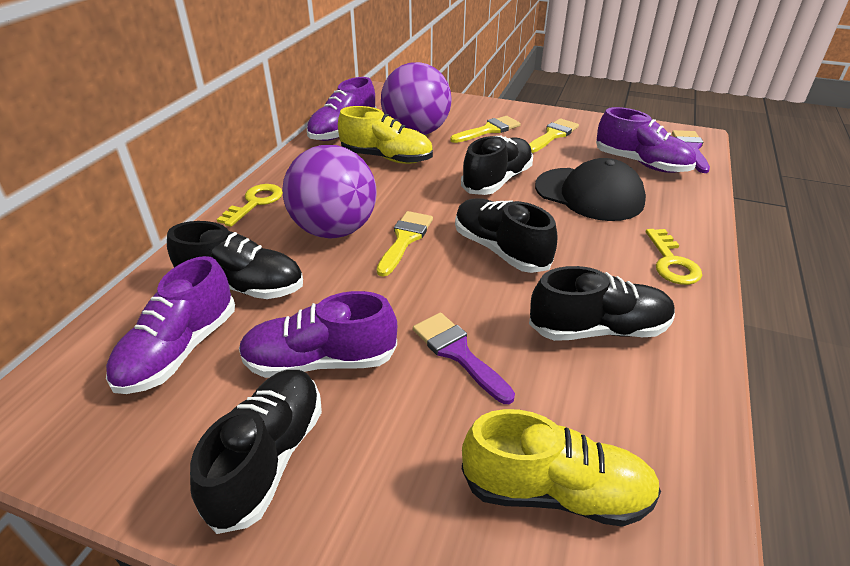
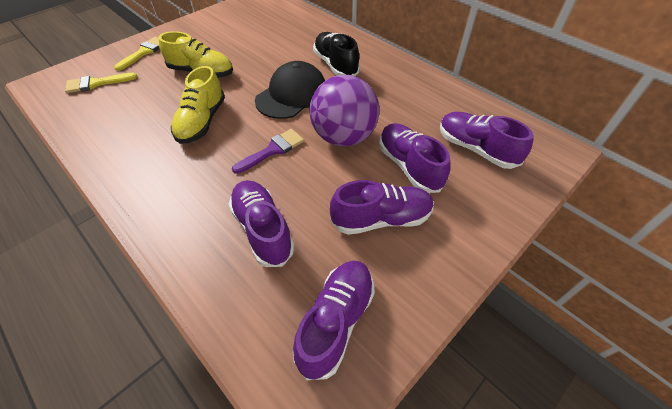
black shoe: 5 -> 1
purple ball: 2 -> 1
purple brush: 2 -> 1
purple shoe: 4 -> 5
yellow brush: 3 -> 2
yellow key: 2 -> 0

